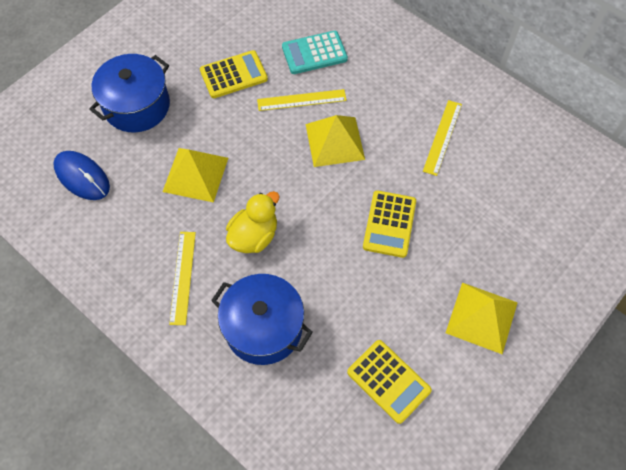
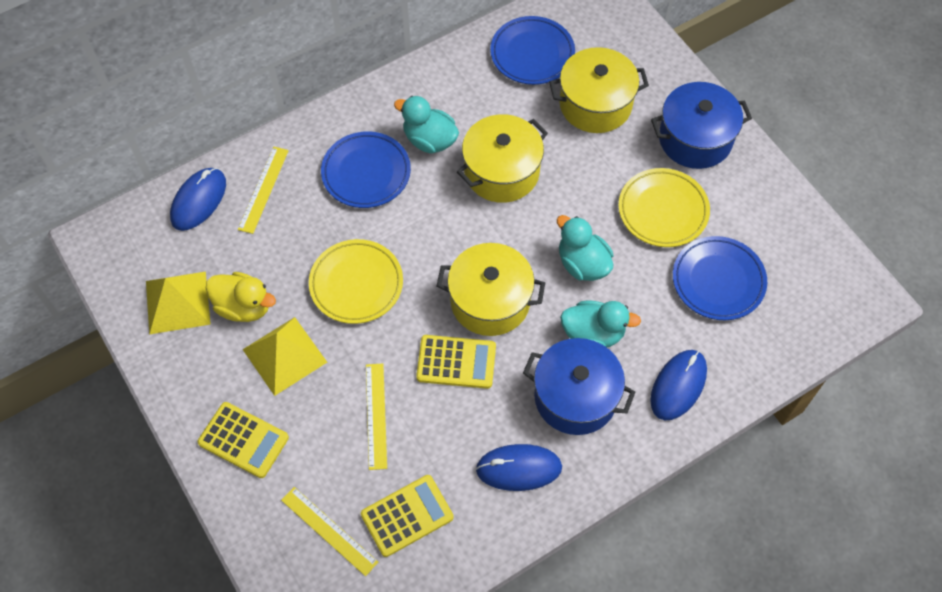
blue mouse: 1 -> 3
blue plate: 0 -> 3
turquoise calculator: 1 -> 0
turquoise duck: 0 -> 3
yellow plate: 0 -> 2
yellow pot: 0 -> 3
yellow pyramid: 3 -> 2

